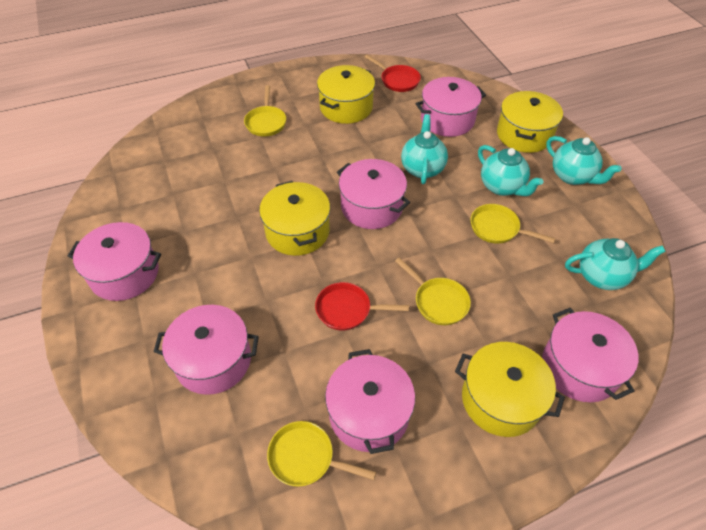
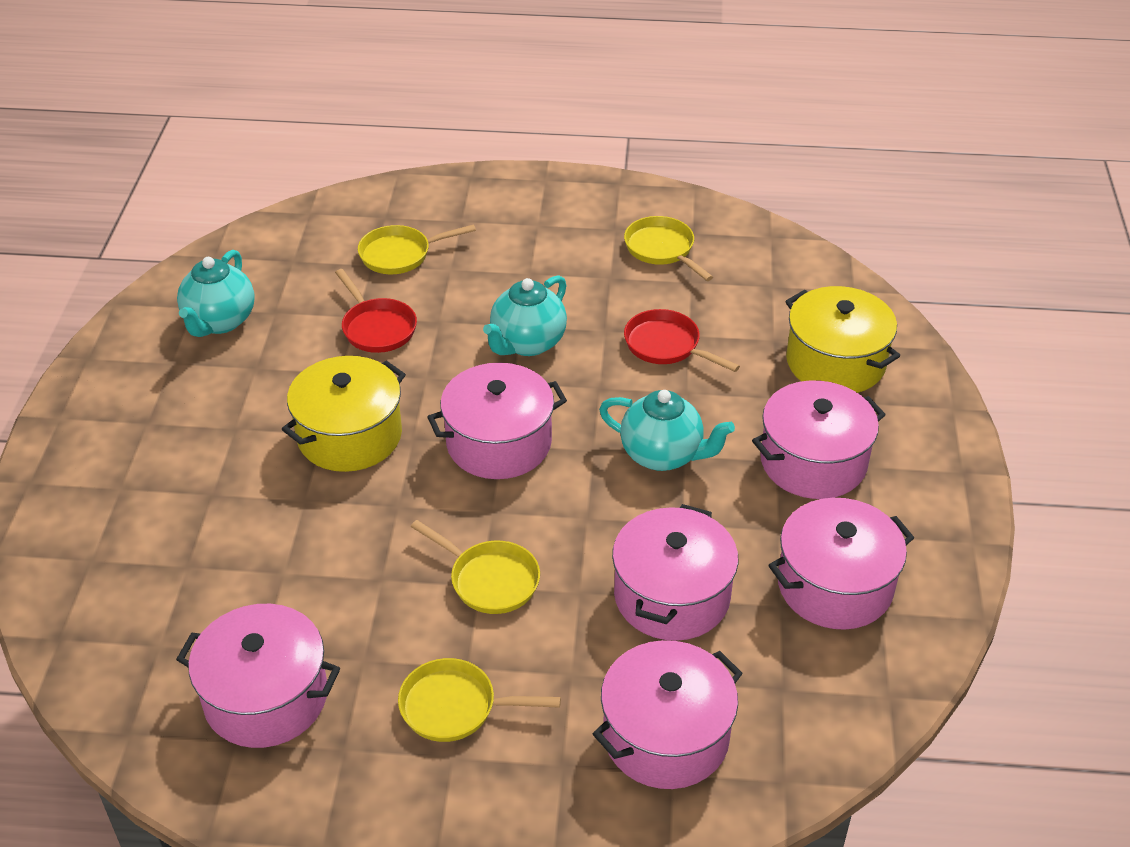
turquoise teapot: 4 -> 3
yellow pot: 4 -> 2

